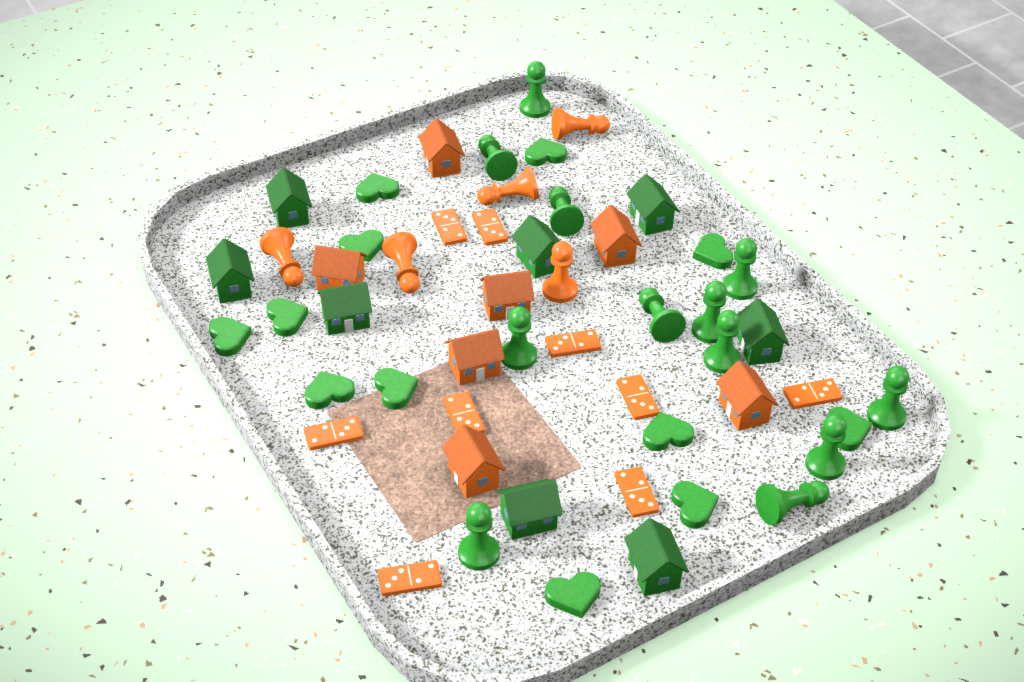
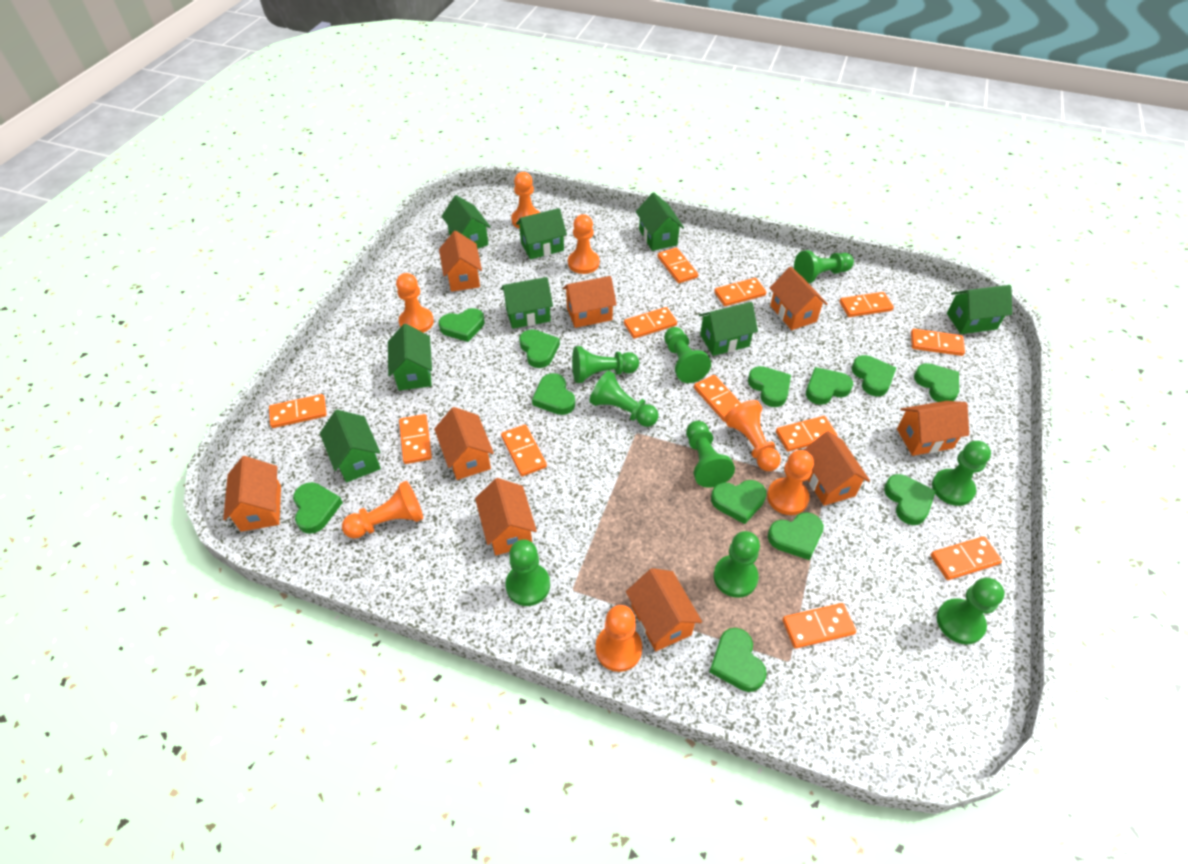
green pawn: 12 -> 9
orange domino: 9 -> 12
orange house: 7 -> 9
orange pawn: 5 -> 7

